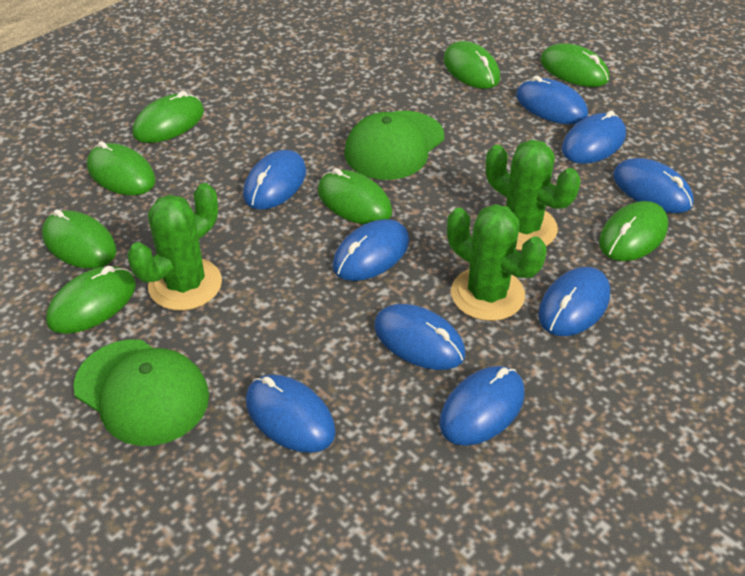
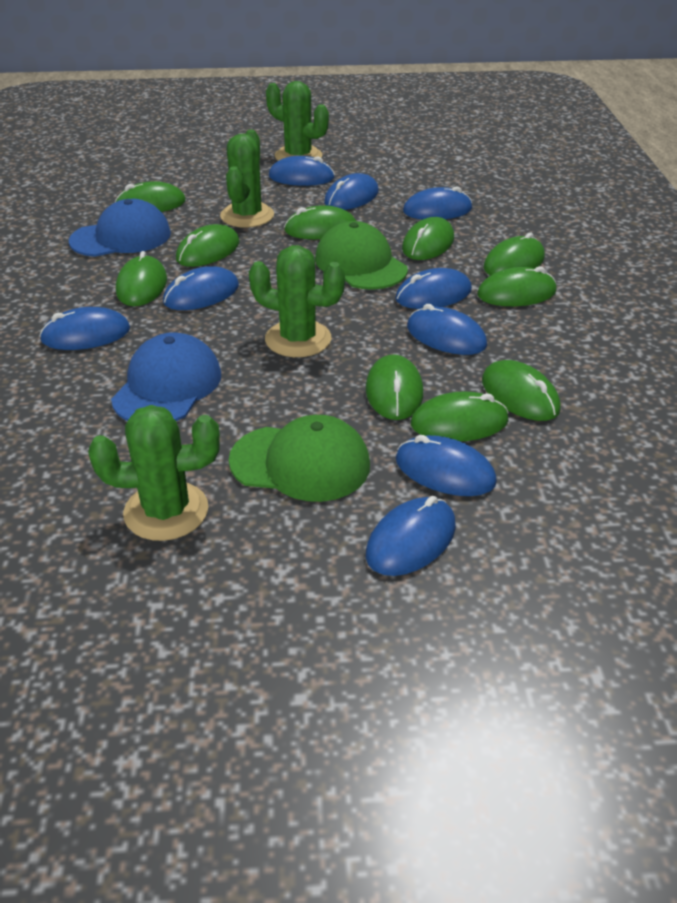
blue cap: 0 -> 2
green cactus: 3 -> 4
green mouse: 8 -> 10

